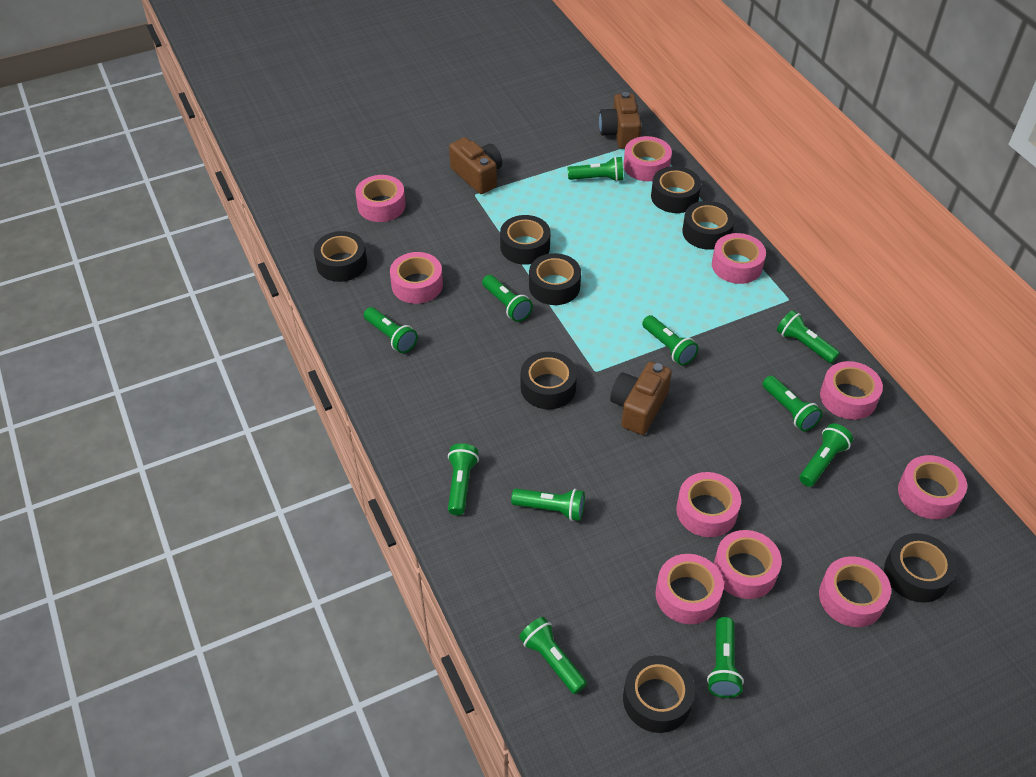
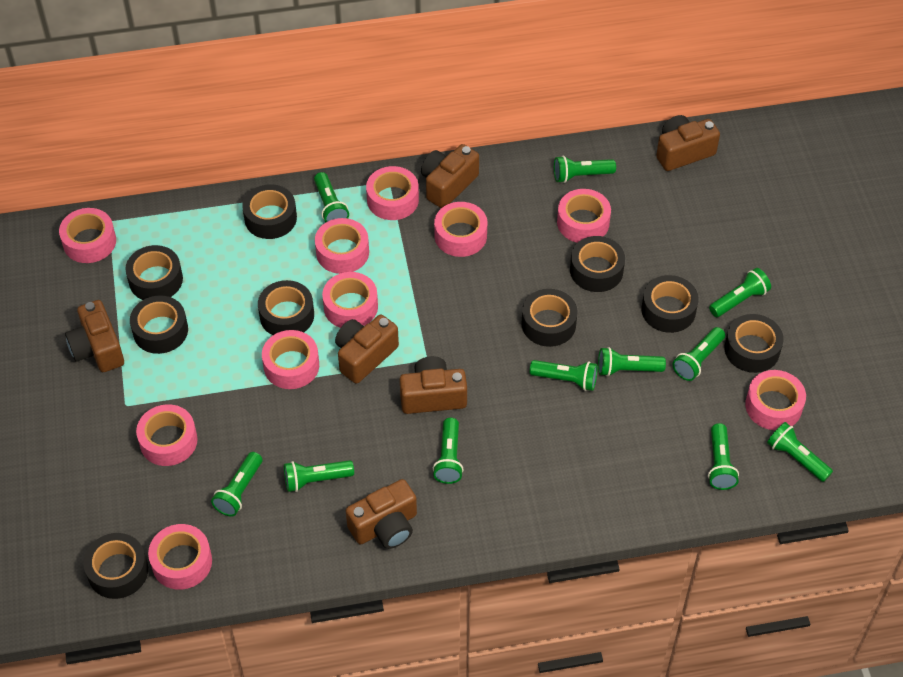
black tape: 8 -> 9
brown camera: 3 -> 6

